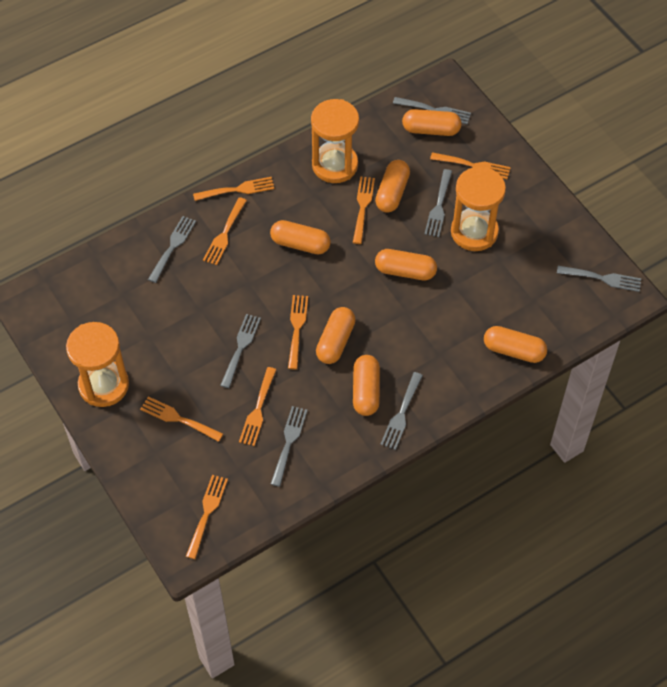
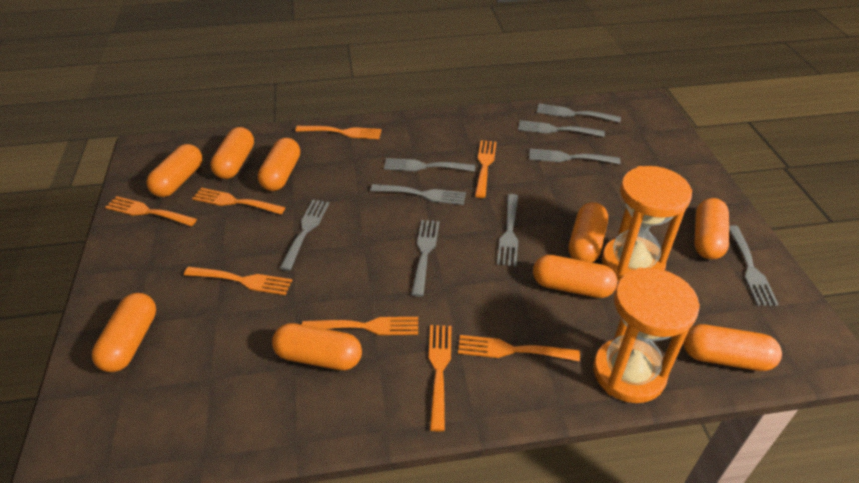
grey fork: 7 -> 9
orange capsule: 7 -> 9
orange hourglass: 3 -> 2

